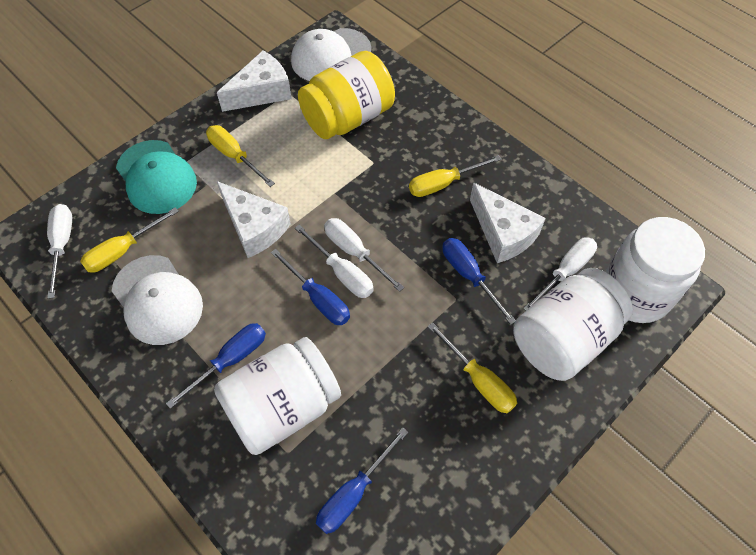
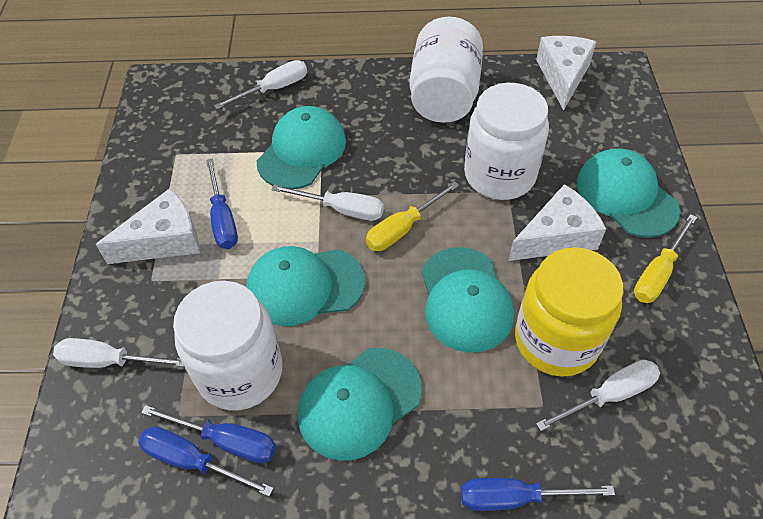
turquoise cap: 1 -> 5
white cap: 2 -> 0
yellow screwdriver: 4 -> 2

